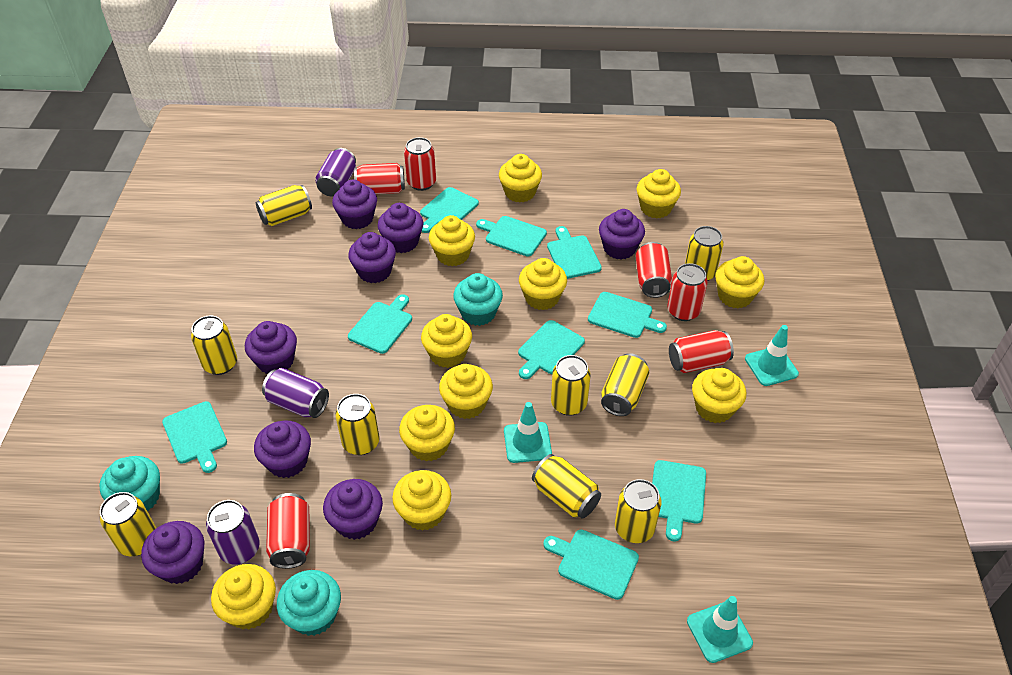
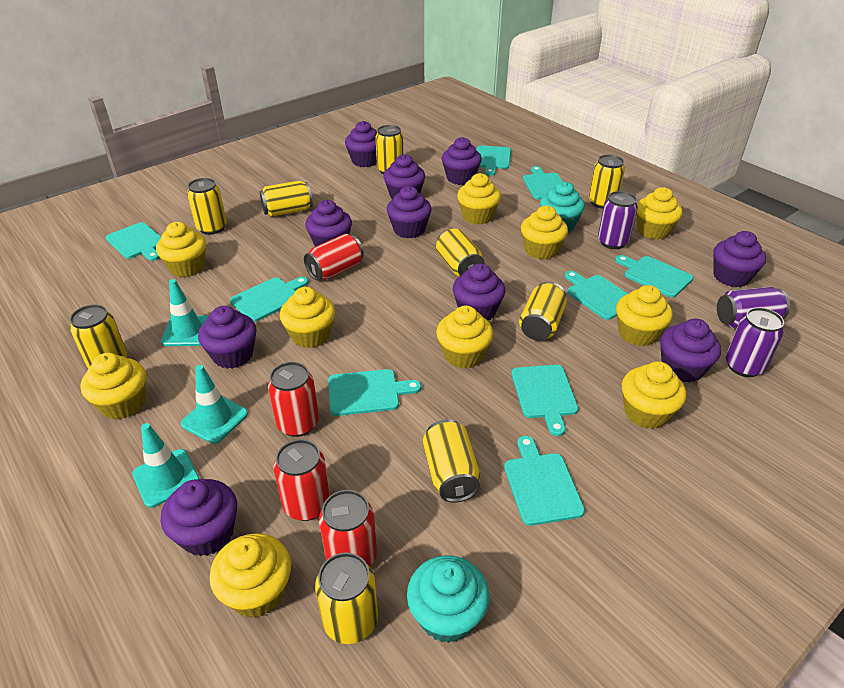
purple cupcake: 8 -> 10
red can: 6 -> 4
turquoise cupcake: 3 -> 2
yellow cupcake: 11 -> 10

